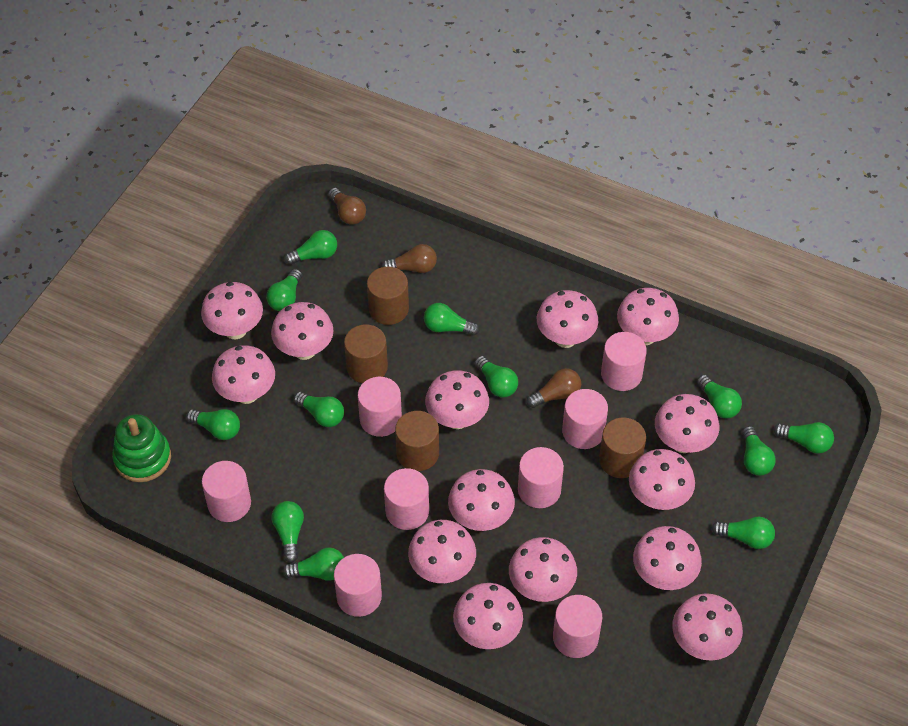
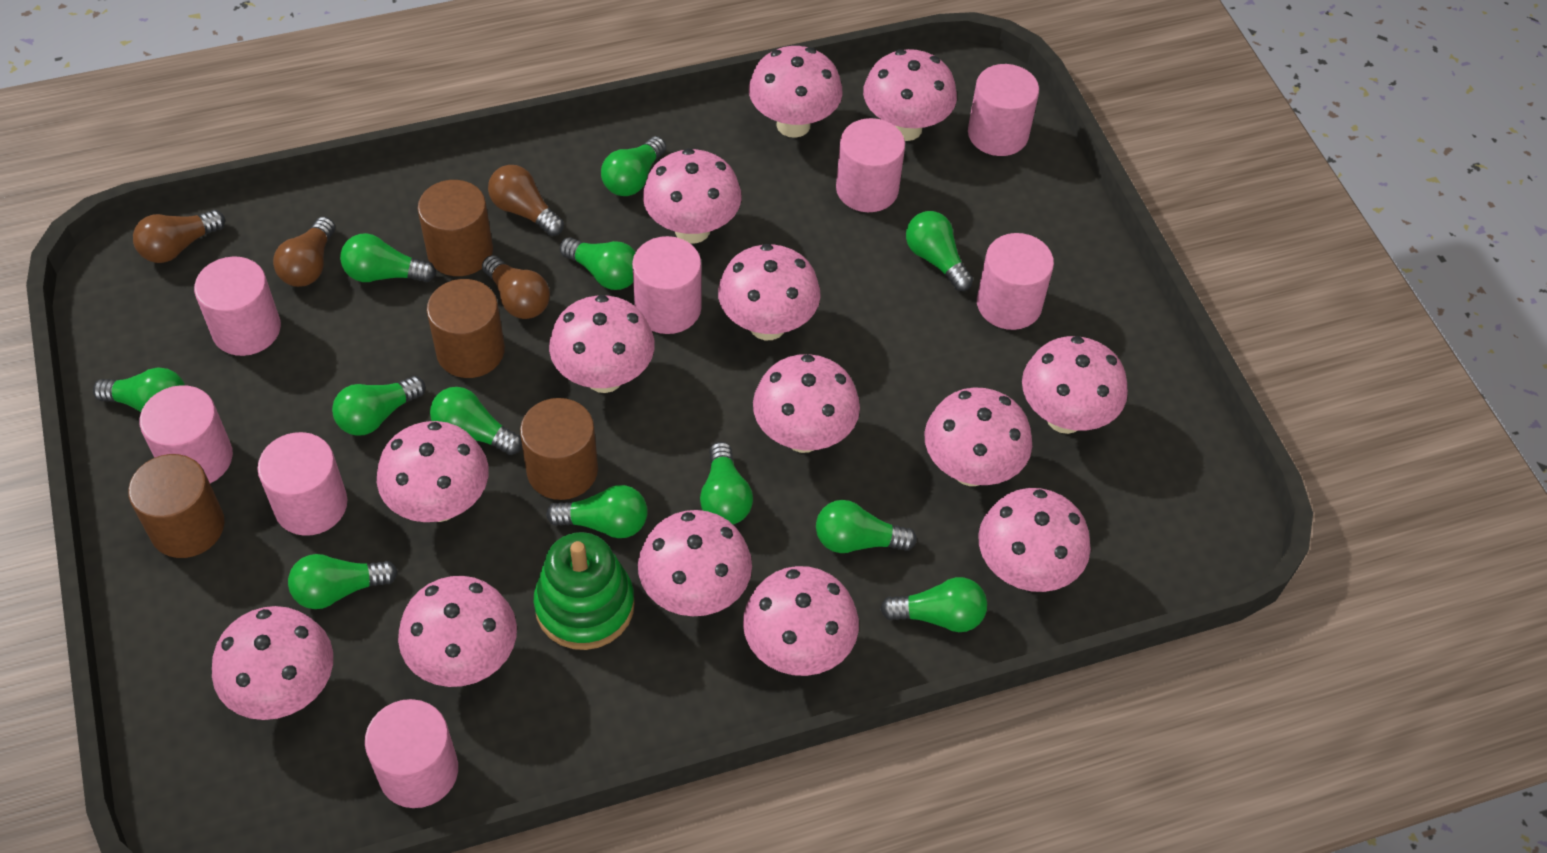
brown light bulb: 3 -> 4

